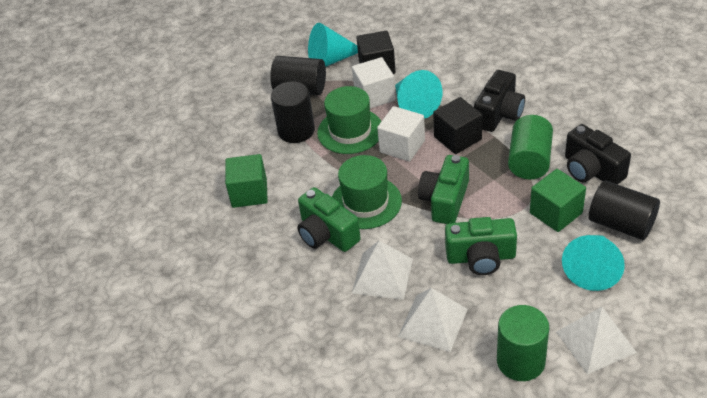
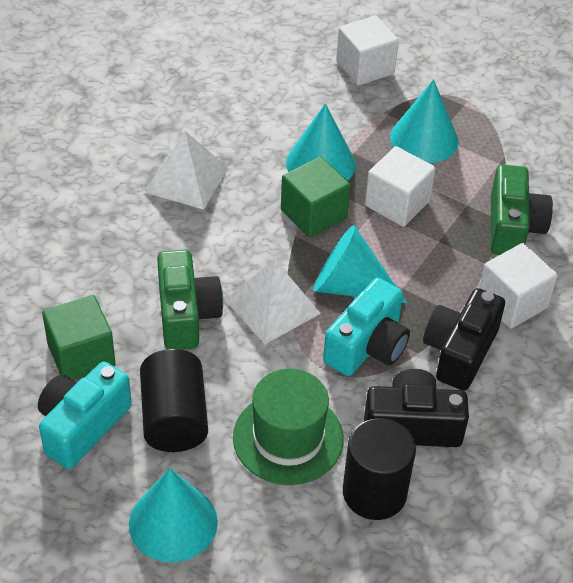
black cube: 2 -> 0
black cylinder: 3 -> 2
green camera: 3 -> 2
green cylinder: 2 -> 0
green hat: 2 -> 1
turquoise camera: 0 -> 2
turquoise cone: 3 -> 4
white cube: 2 -> 3
white pyramid: 3 -> 2

